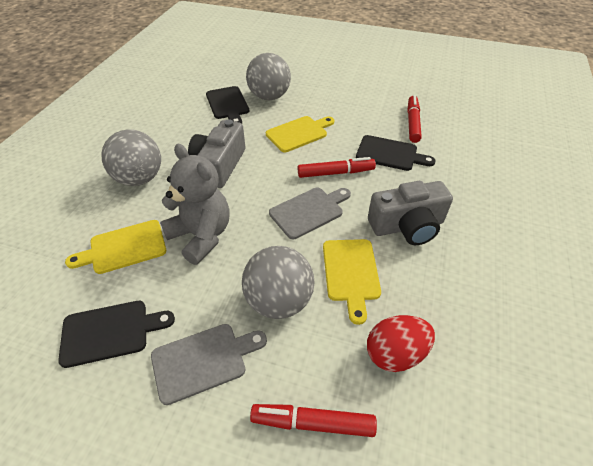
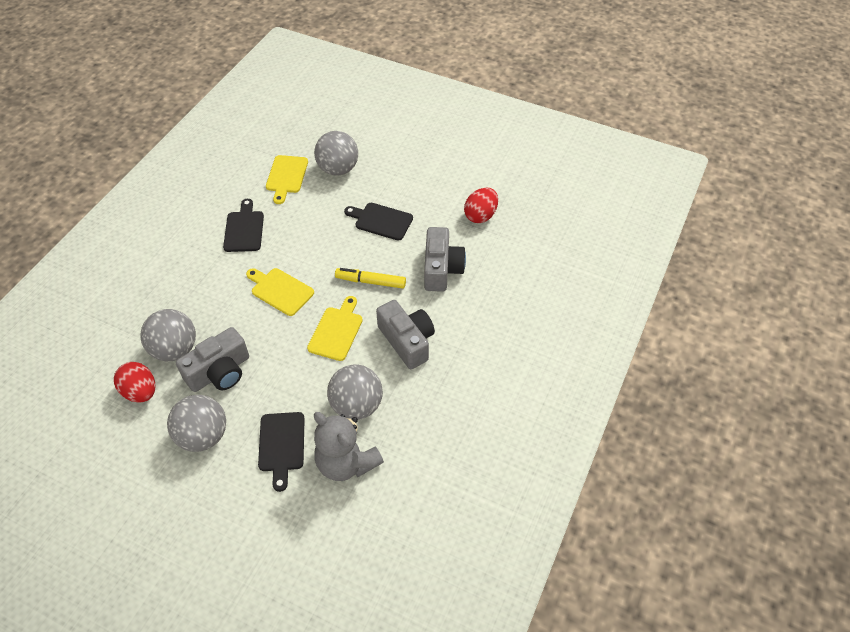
grey ball: 3 -> 4
grey camera: 2 -> 3
grey cutting board: 2 -> 0
red egg: 1 -> 2
red marker: 3 -> 0
yellow marker: 0 -> 1

